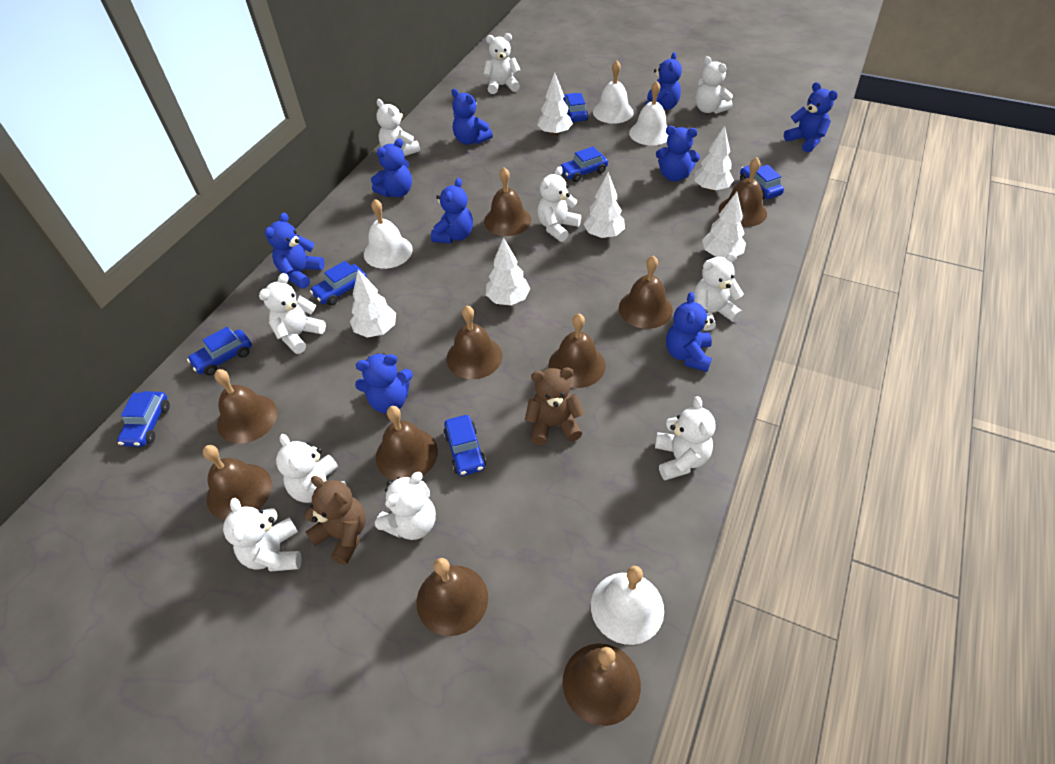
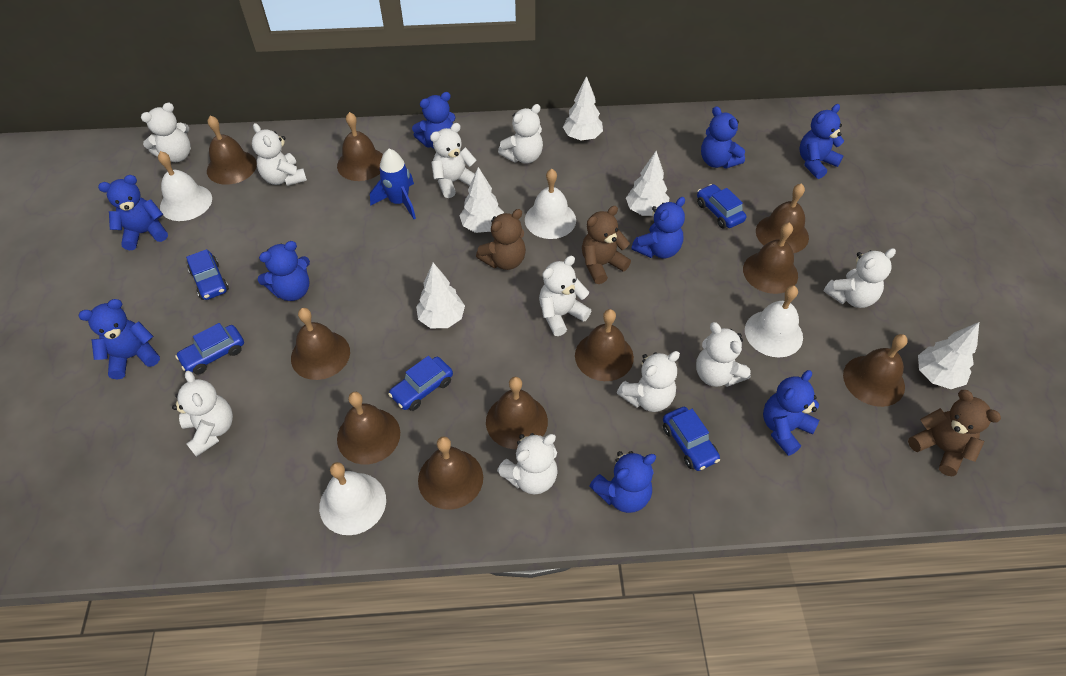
blue car: 7 -> 5
blue rocket: 0 -> 1
brown teddy bear: 2 -> 3
white tree: 6 -> 5

